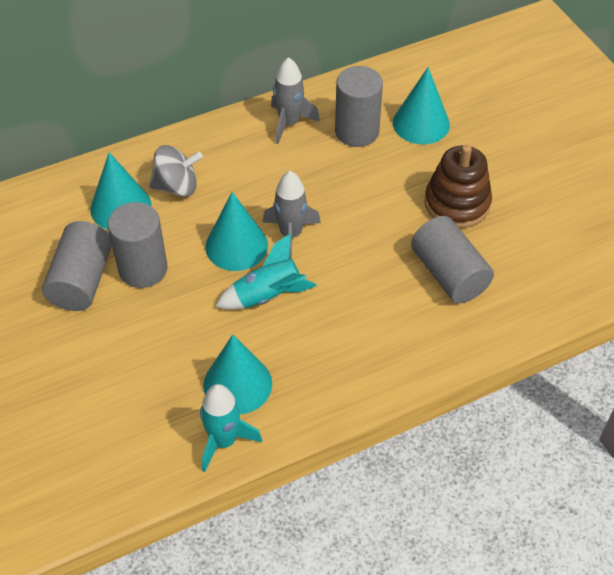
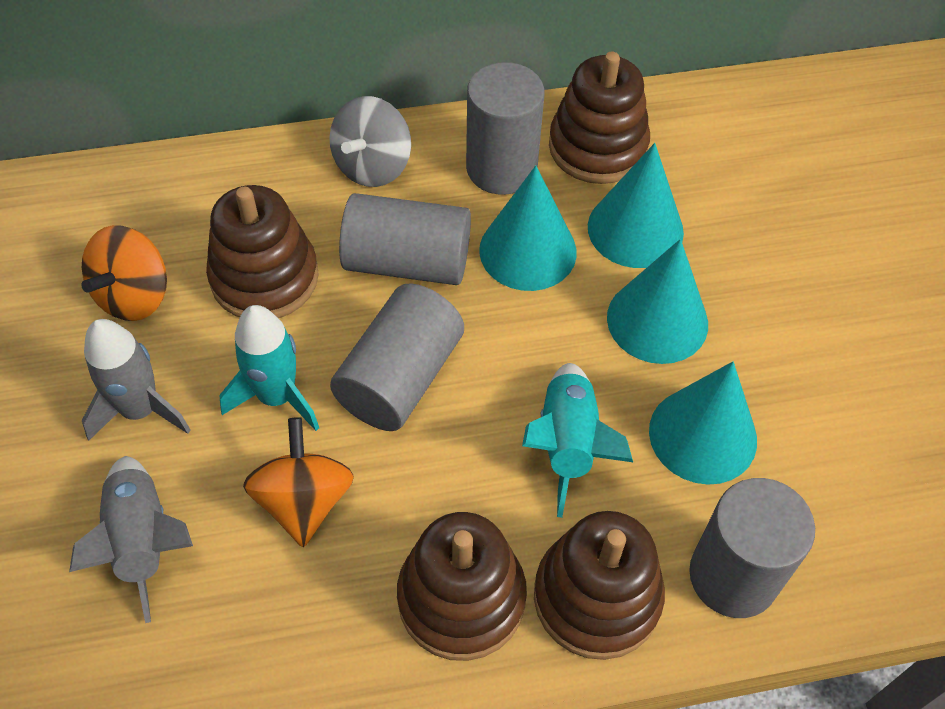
brown stacking toy: 1 -> 4
orange spinning top: 0 -> 2

